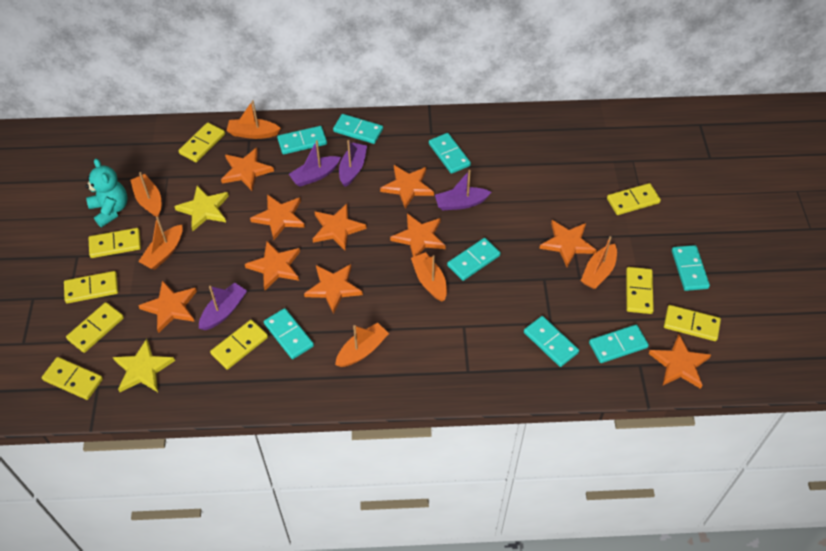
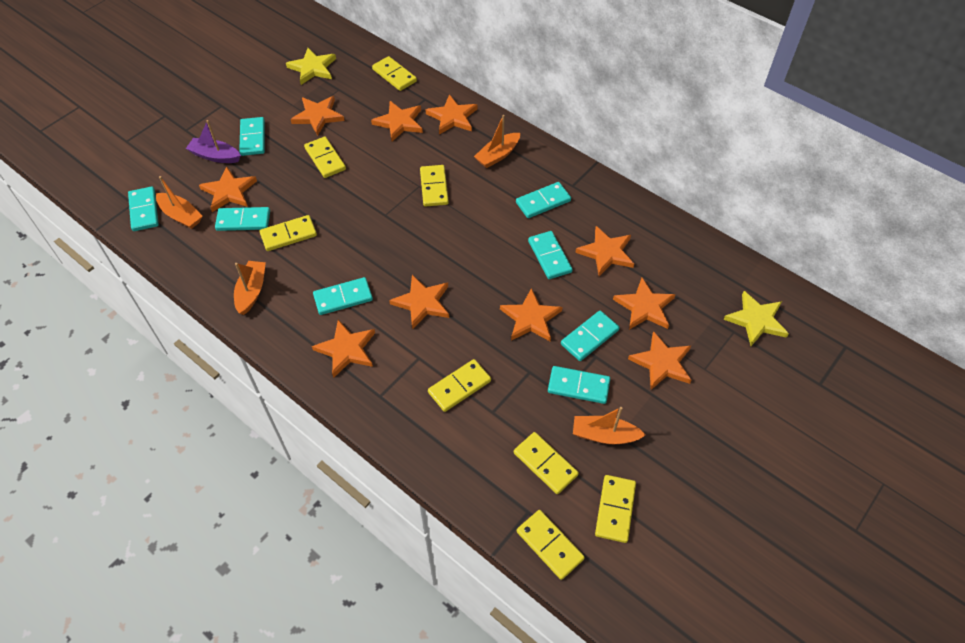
orange boat: 6 -> 4
purple boat: 4 -> 1
turquoise teddy bear: 1 -> 0
yellow domino: 9 -> 8

